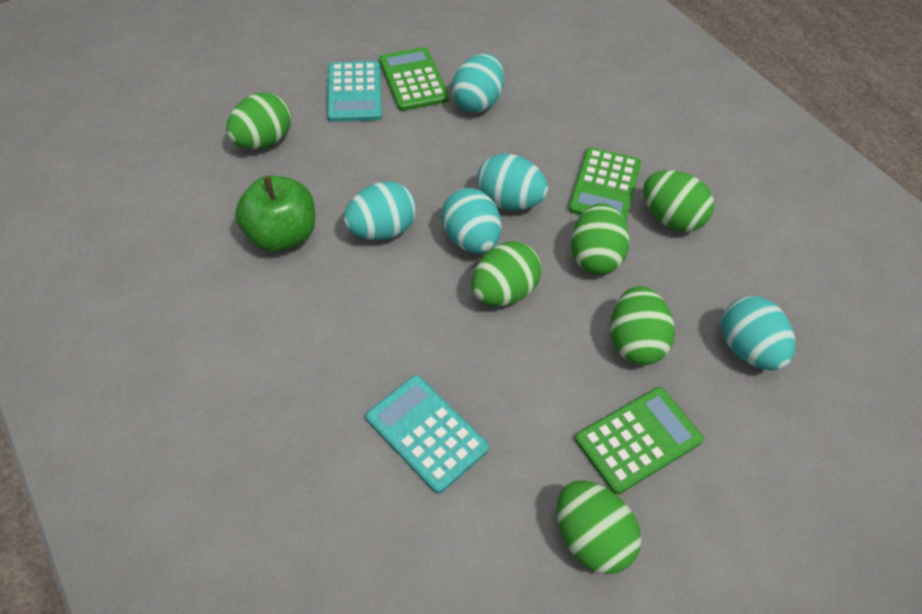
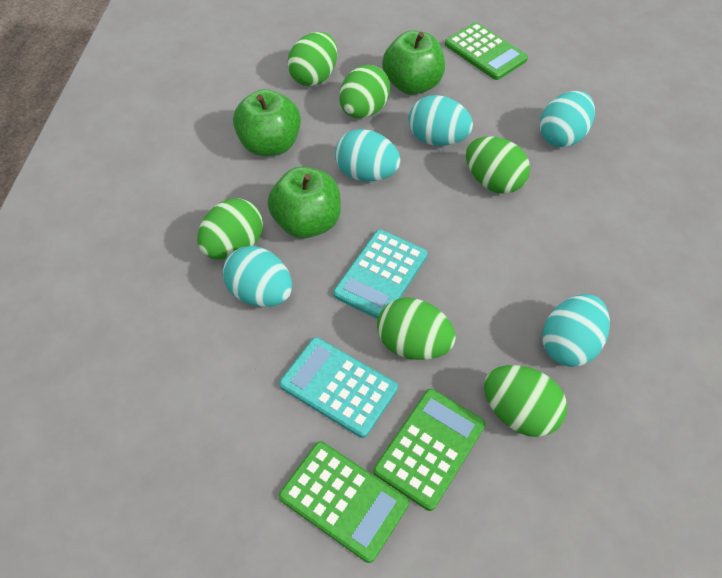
green apple: 1 -> 3

